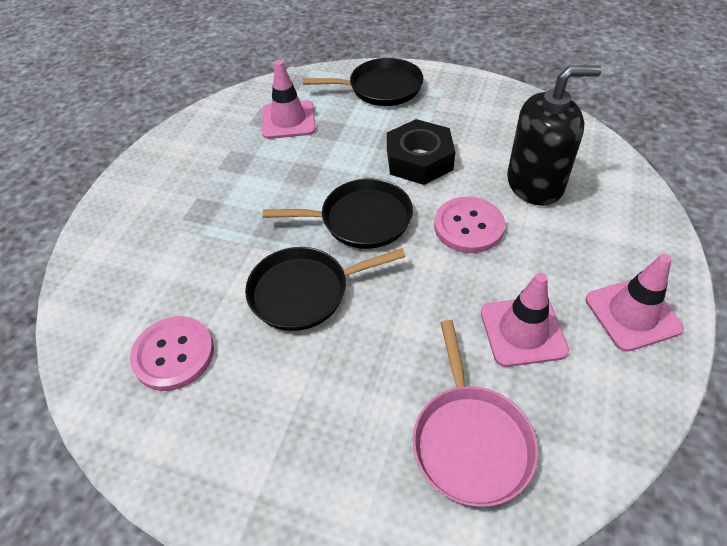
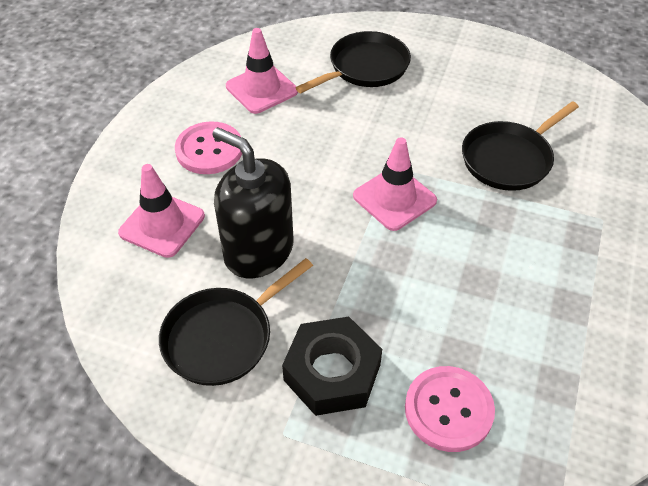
pink pan: 1 -> 0

